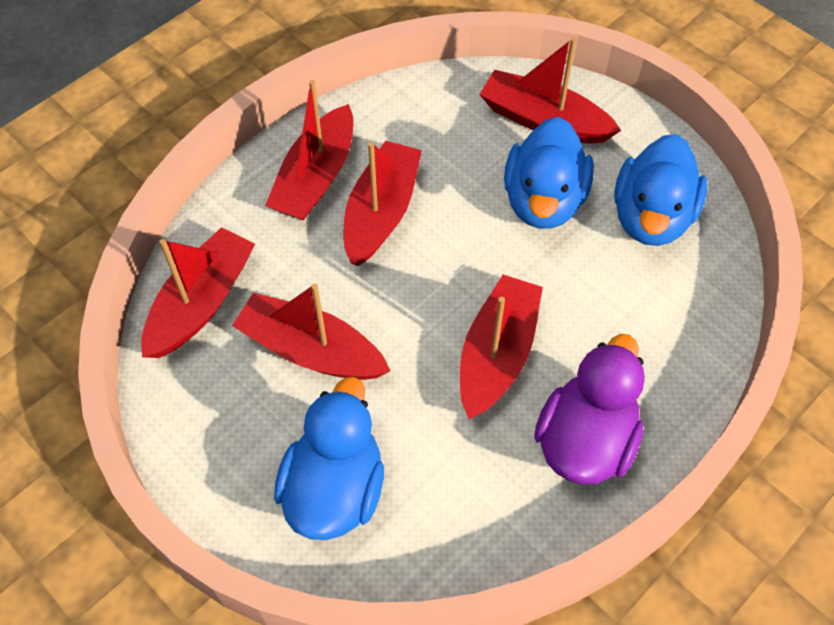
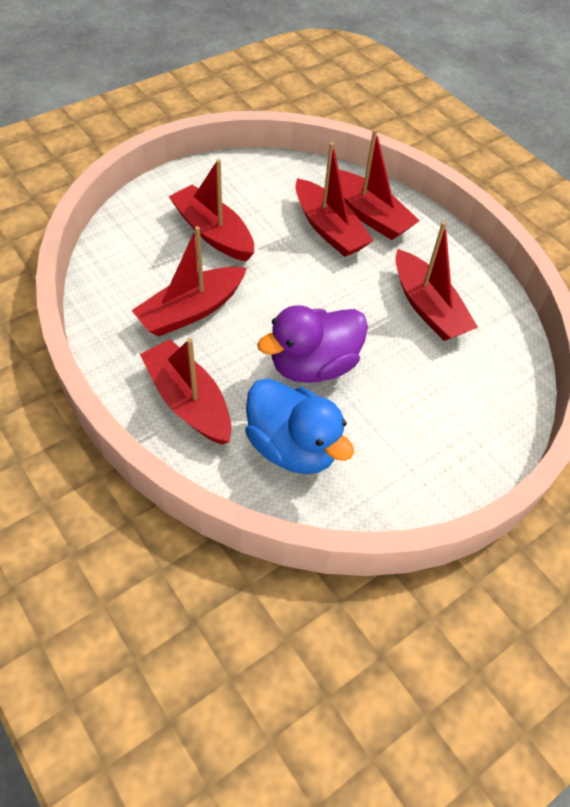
blue duck: 3 -> 1

